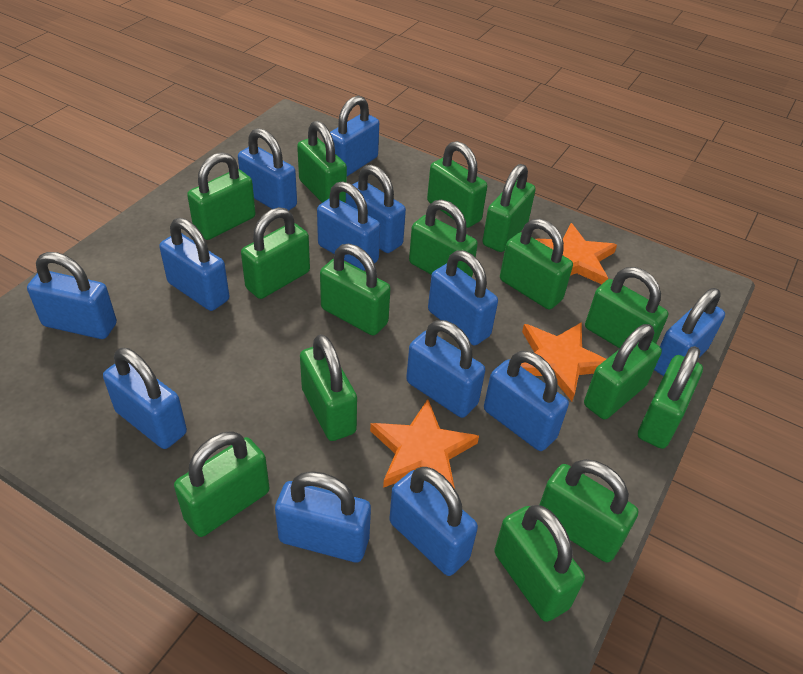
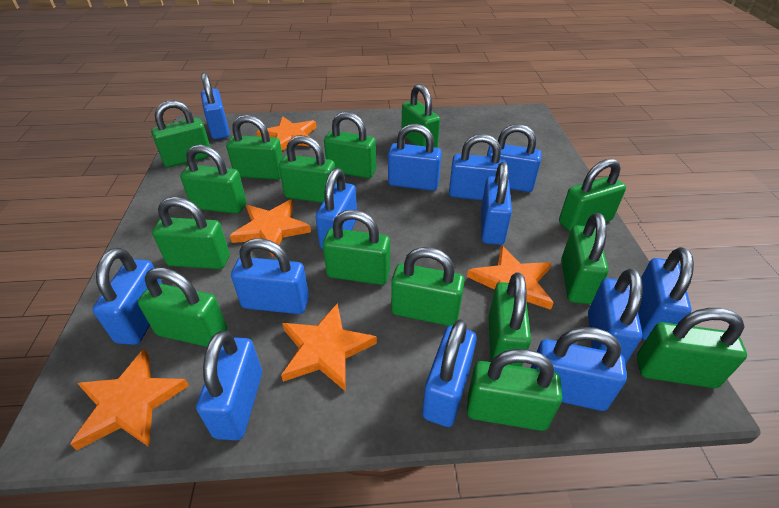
orange star: 3 -> 5

